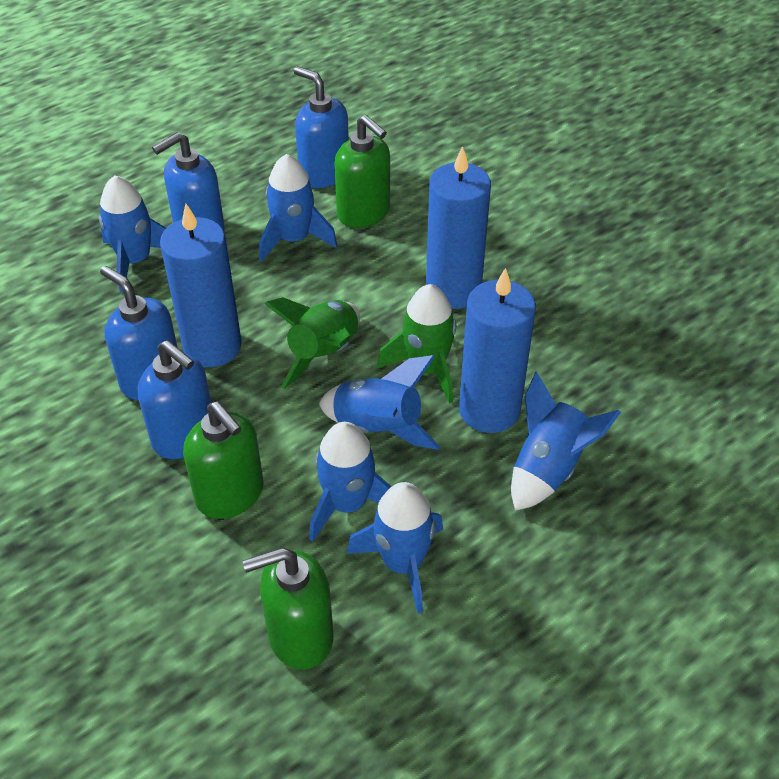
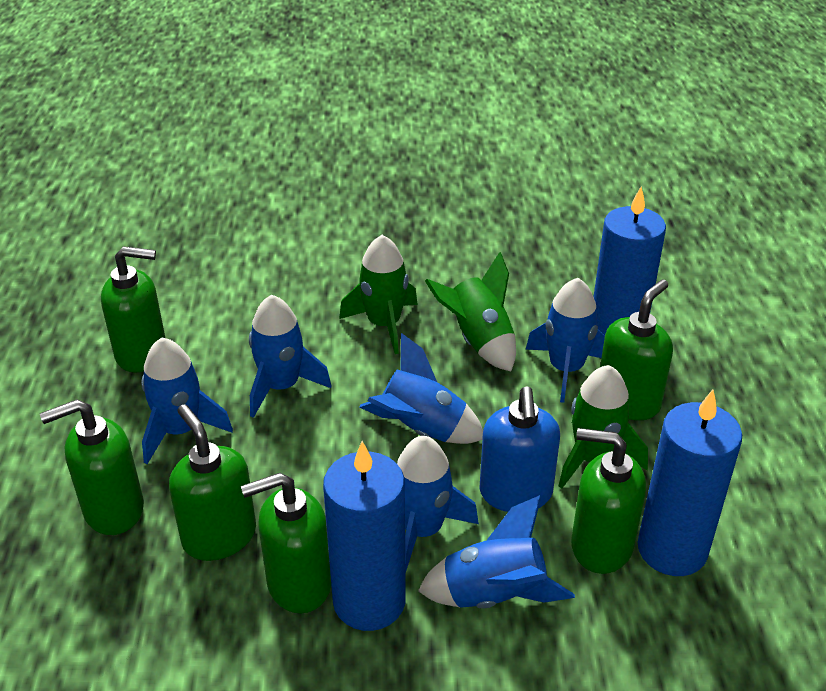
blue soap dispenser: 4 -> 1
green rocket: 2 -> 3
green soap dispenser: 3 -> 6

